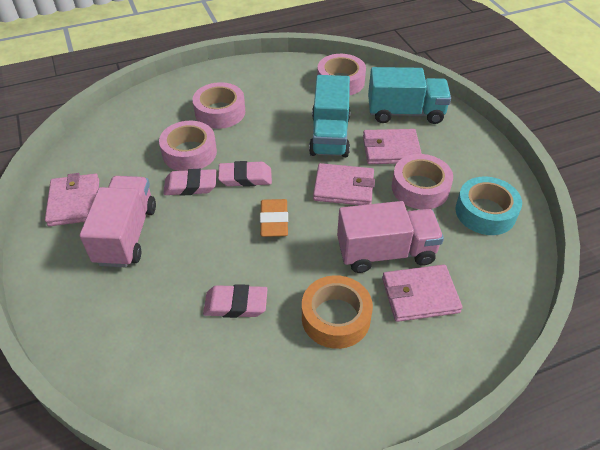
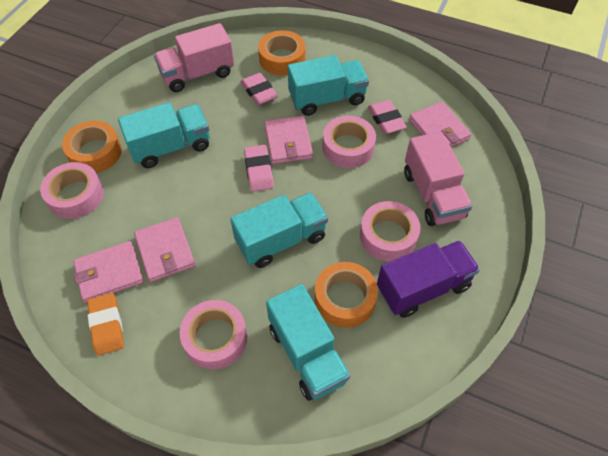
orange tape: 1 -> 3
purple truck: 0 -> 1
turquoise tape: 1 -> 0
turquoise truck: 2 -> 4

